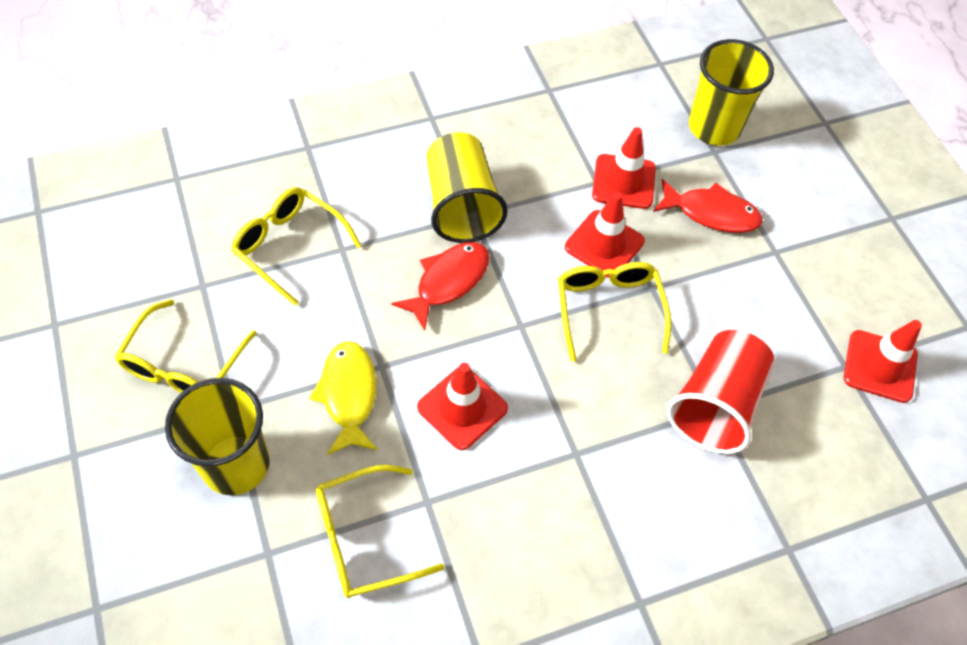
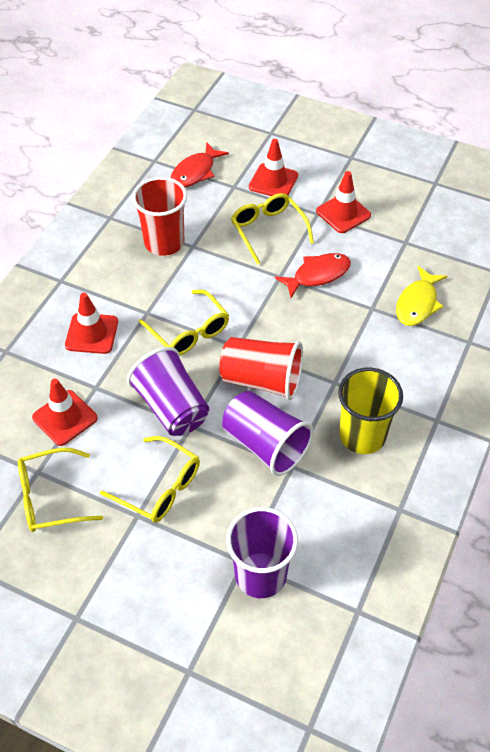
purple cup: 0 -> 3
red cup: 1 -> 2
yellow cup: 3 -> 1

